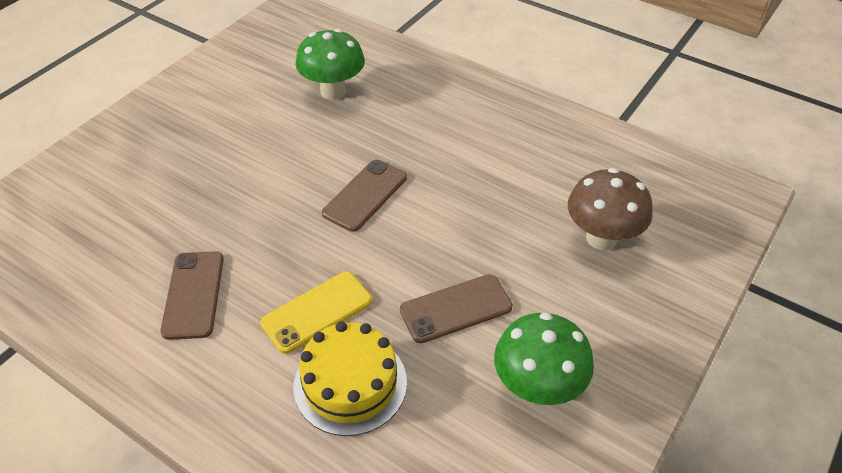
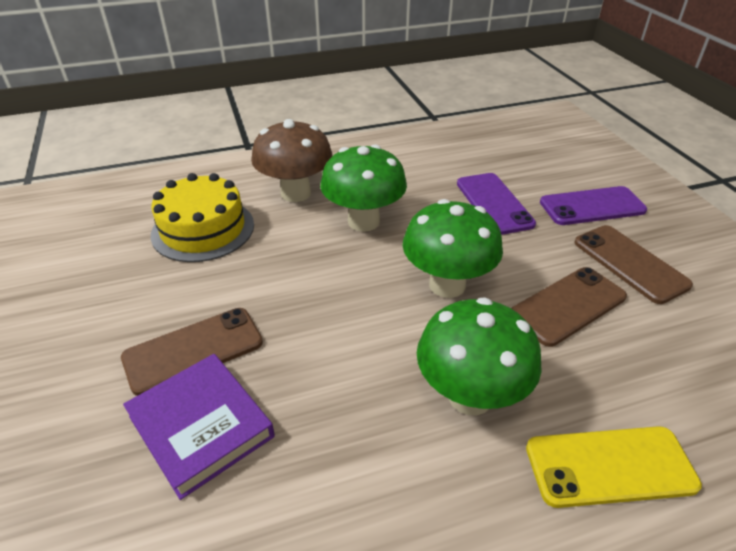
green mushroom: 2 -> 3
purple book: 0 -> 1
purple phone: 0 -> 2

